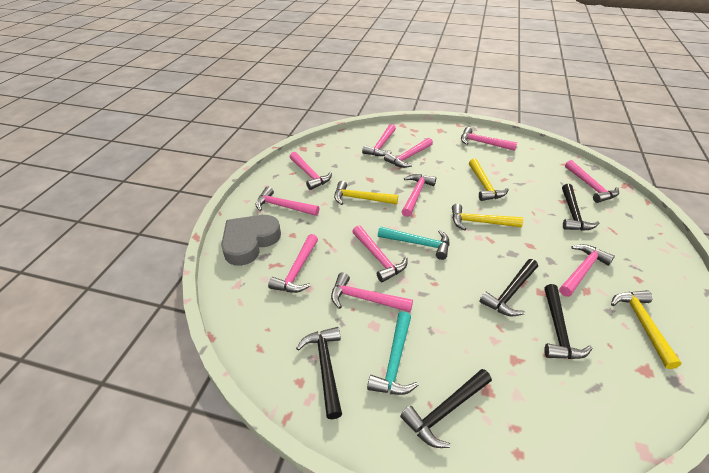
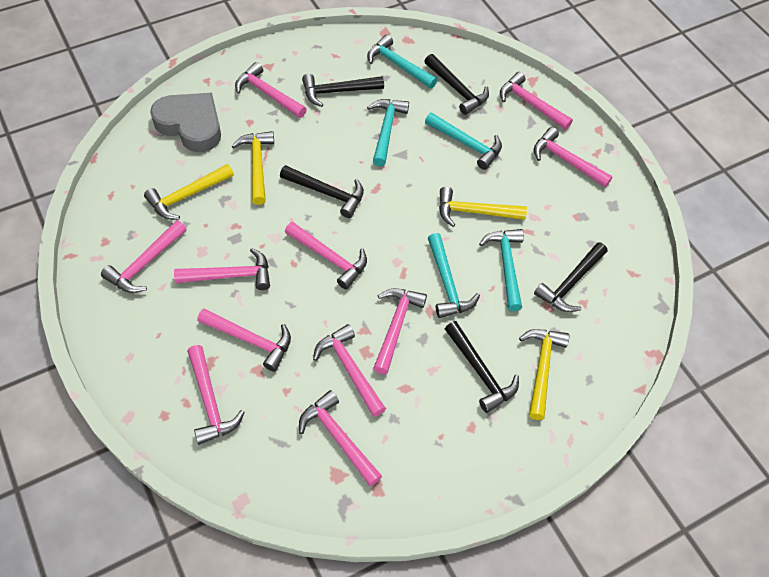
turquoise hammer: 2 -> 5

